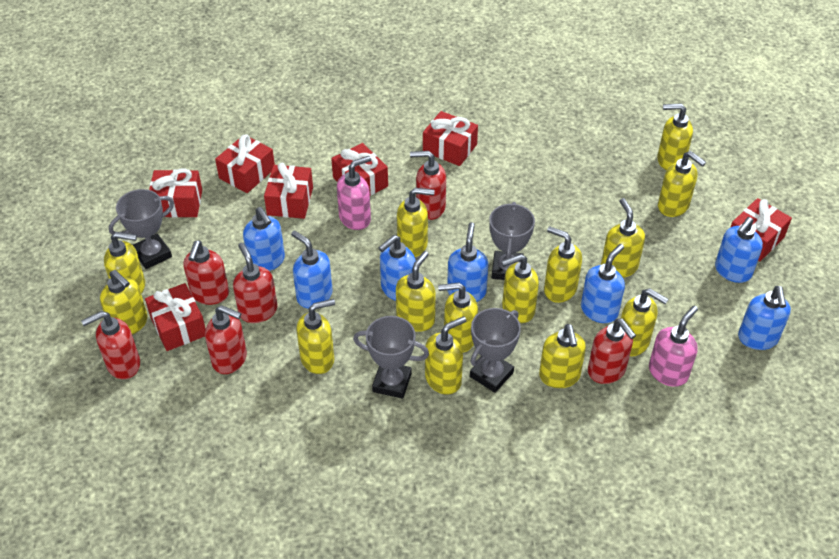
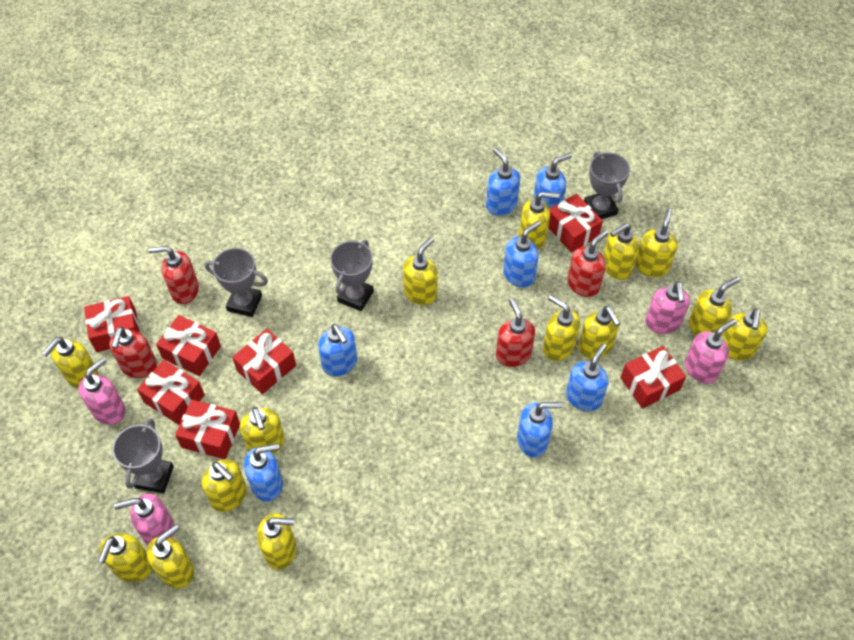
pink soap dispenser: 2 -> 4
red soap dispenser: 6 -> 4

